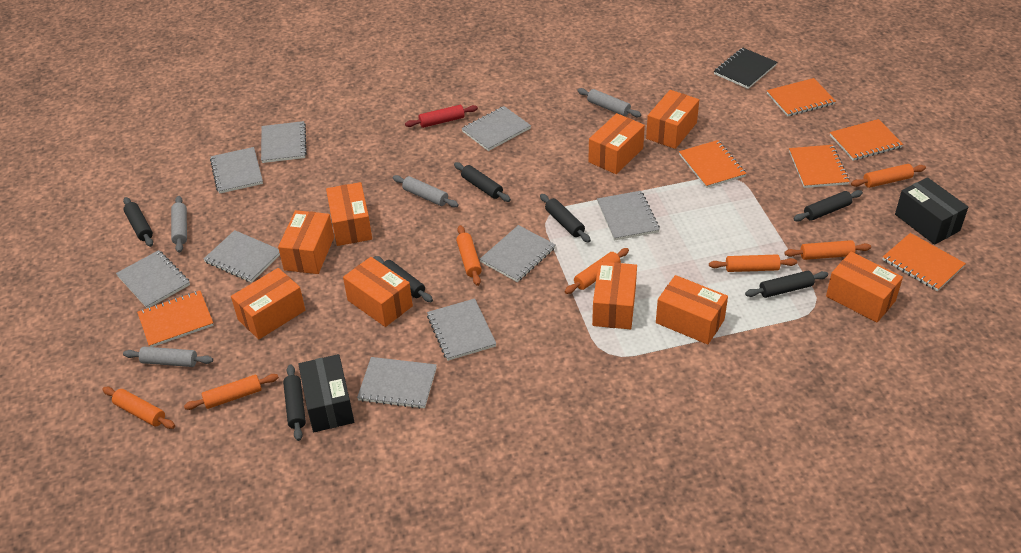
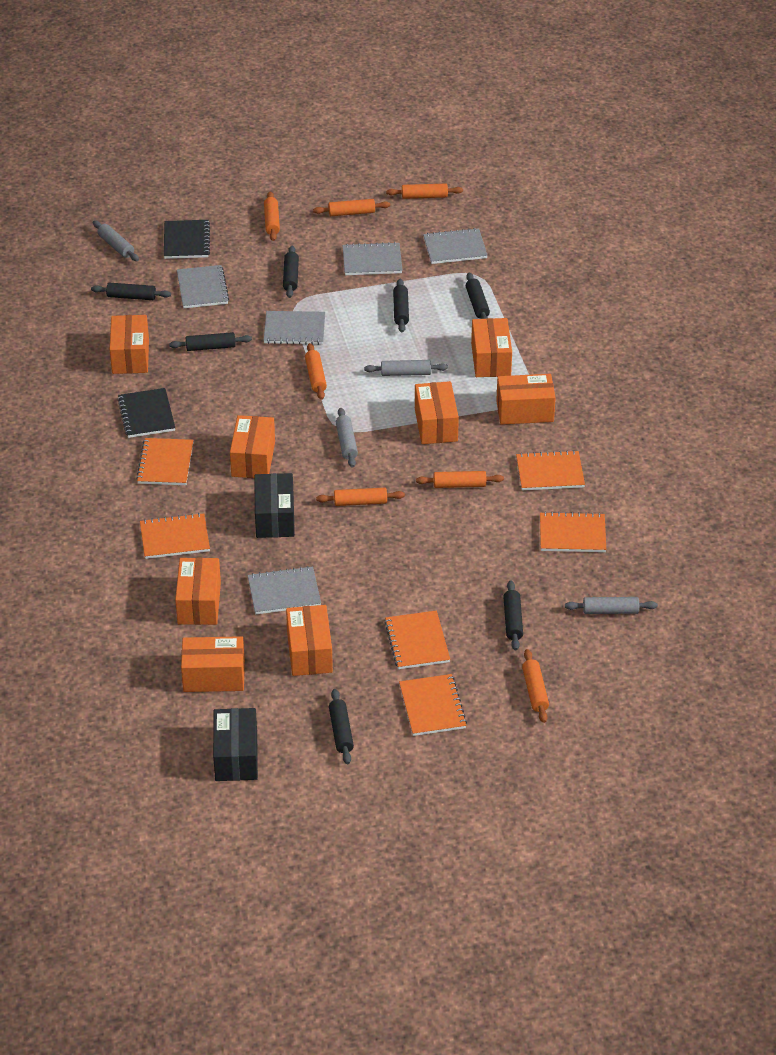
black notebook: 1 -> 2
grey notebook: 9 -> 5
orange box: 9 -> 8
red rolling pin: 1 -> 0

